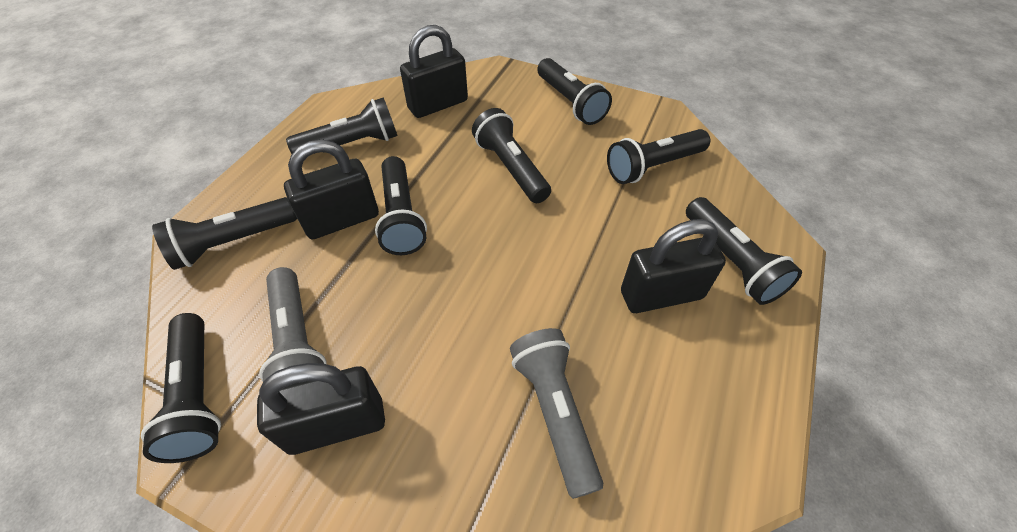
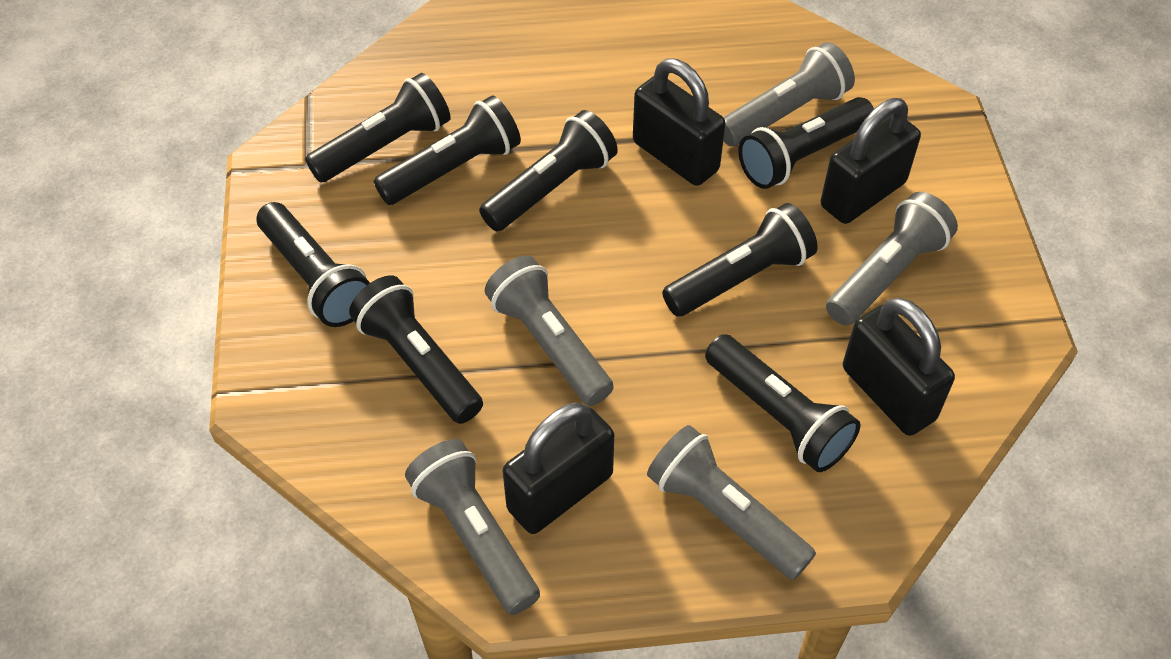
grey flashlight: 2 -> 5

